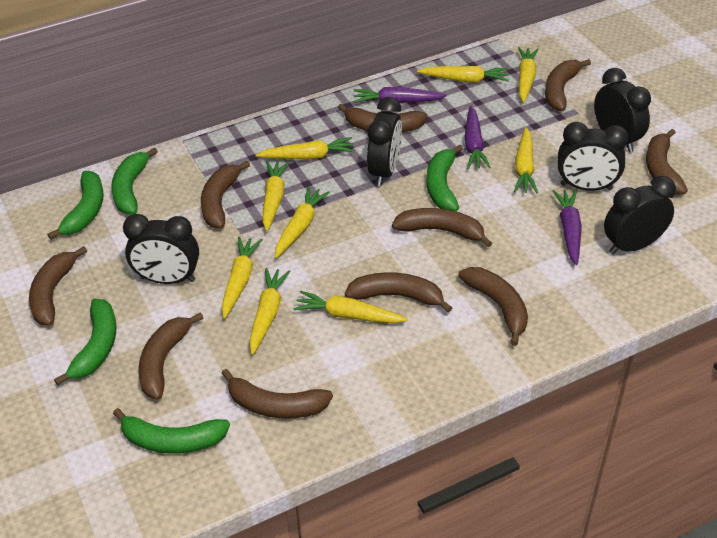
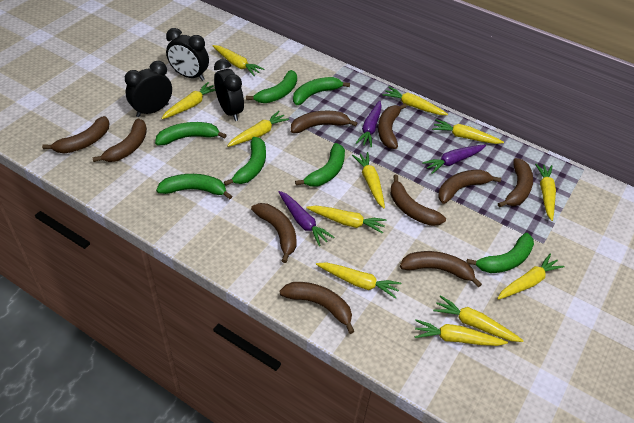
black clock: 5 -> 3
green banana: 5 -> 7
yellow carrot: 9 -> 12

